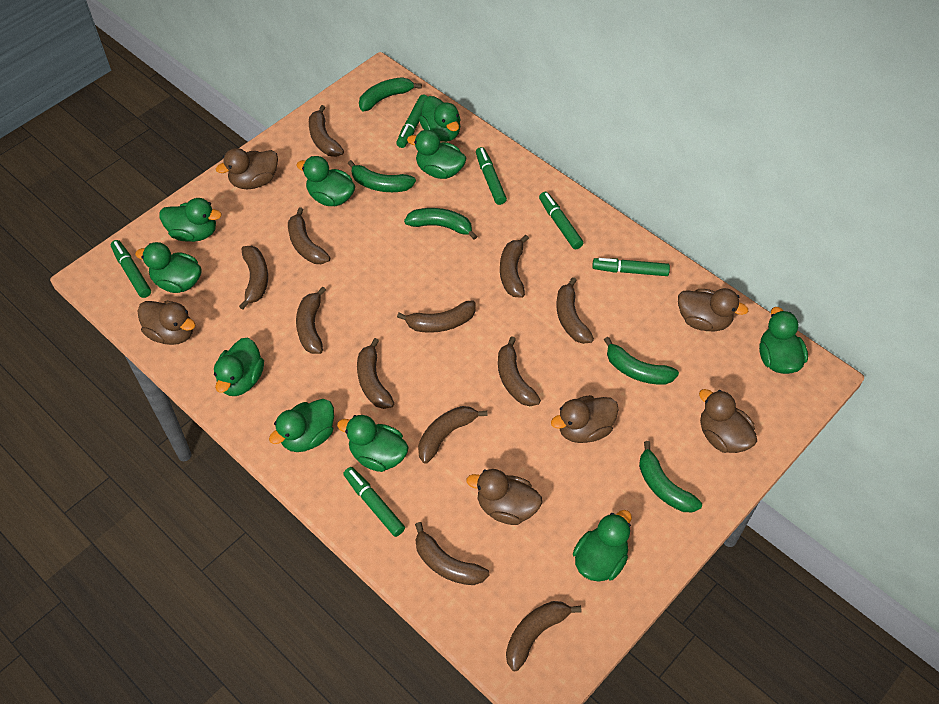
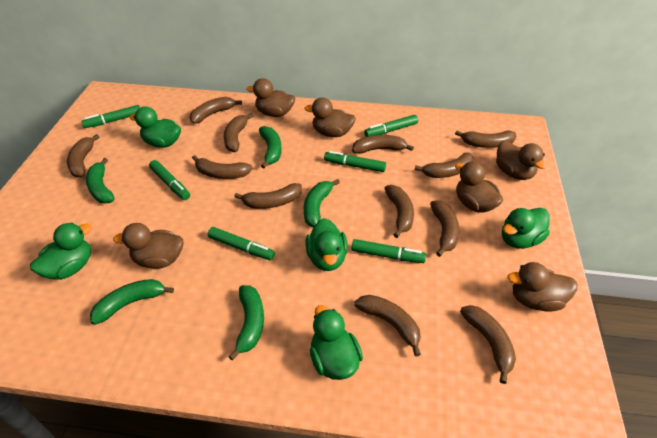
green duck: 10 -> 5

